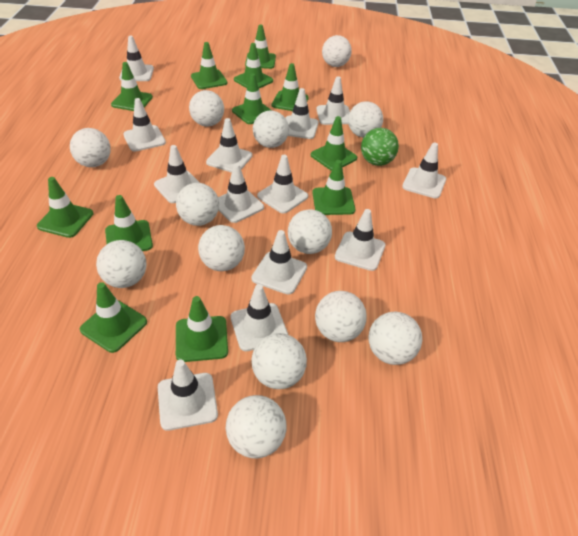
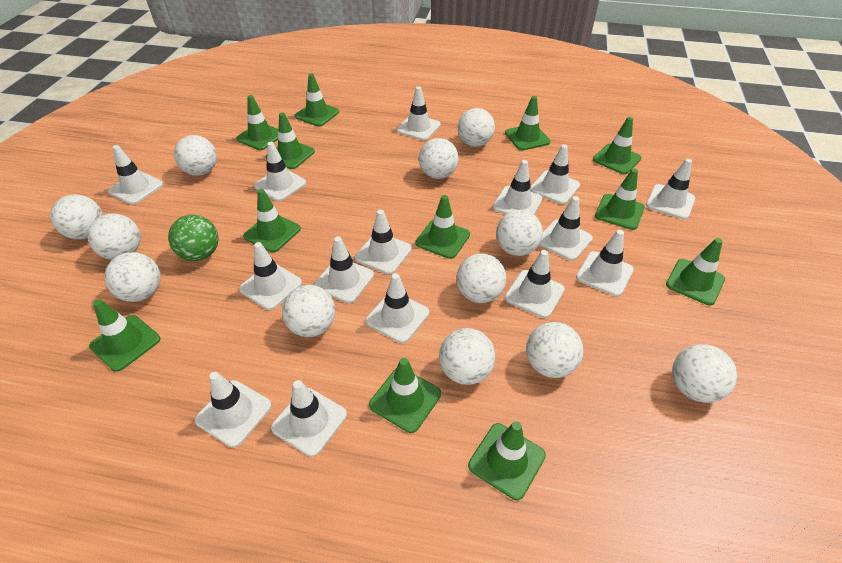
white ball: 13 -> 12
white traffic cone: 13 -> 15

